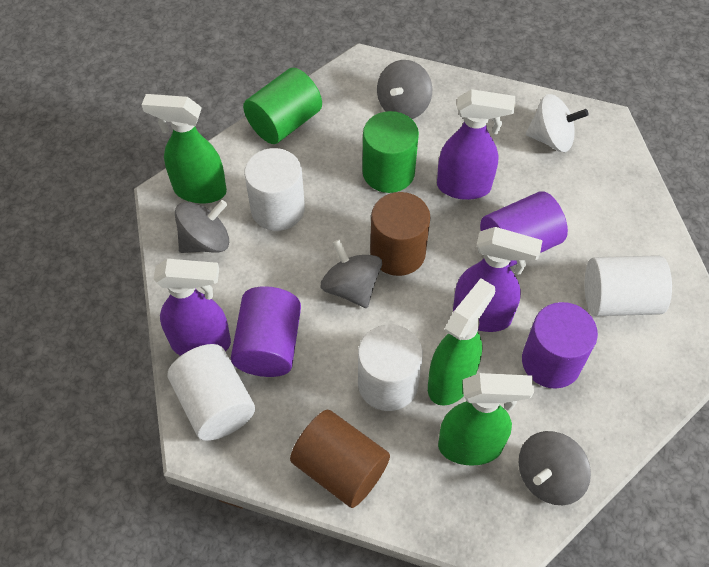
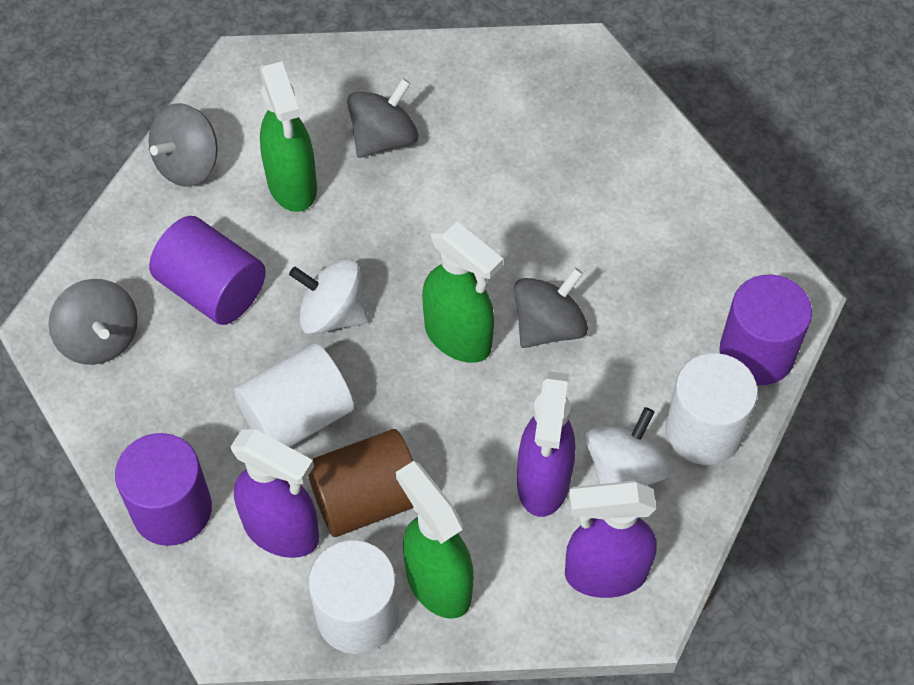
brown cylinder: 2 -> 1
green cylinder: 2 -> 0
white cylinder: 4 -> 3
white spinning top: 1 -> 2

